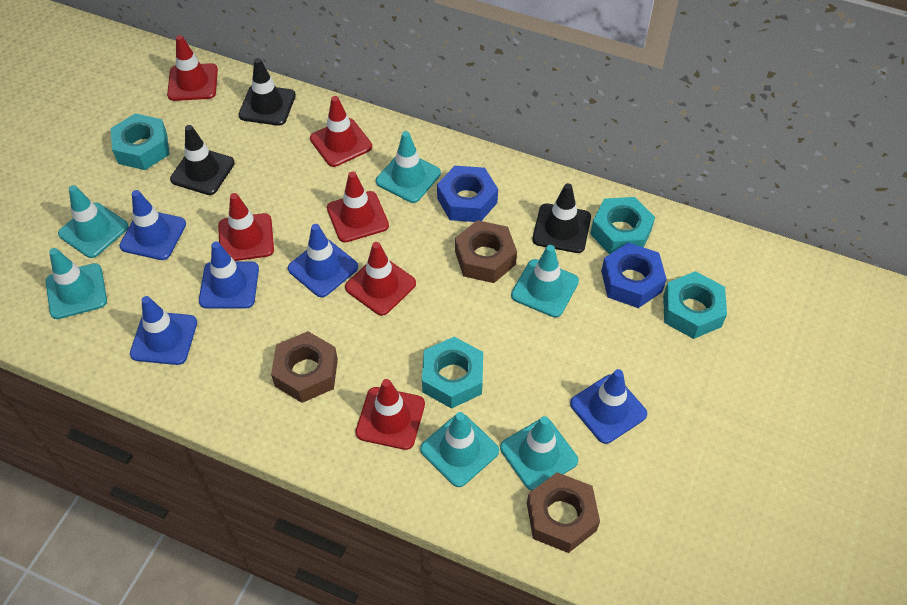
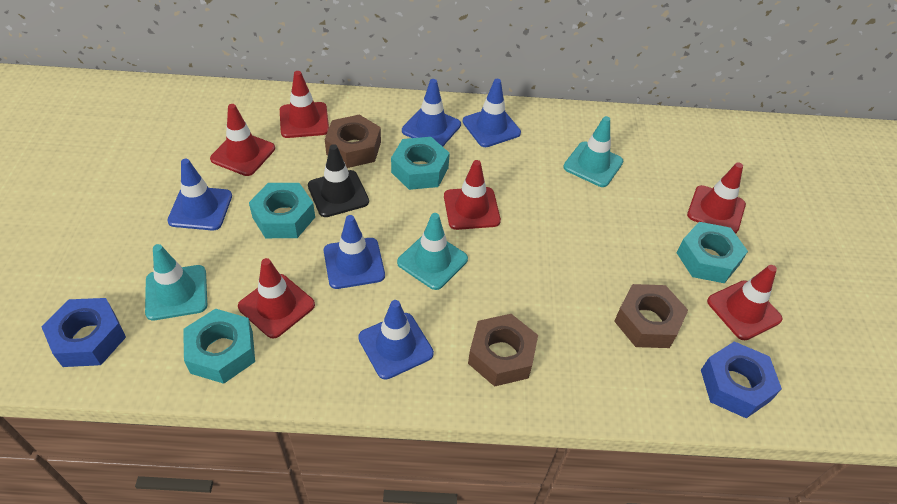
black traffic cone: 3 -> 1
turquoise traffic cone: 6 -> 3

